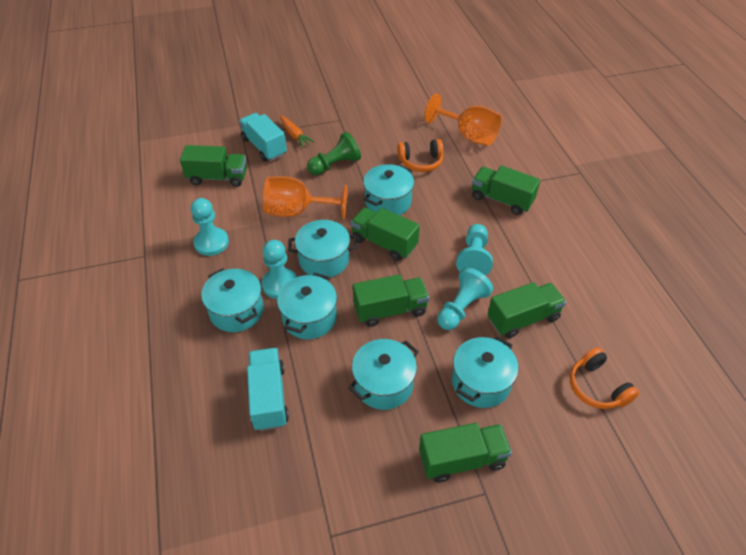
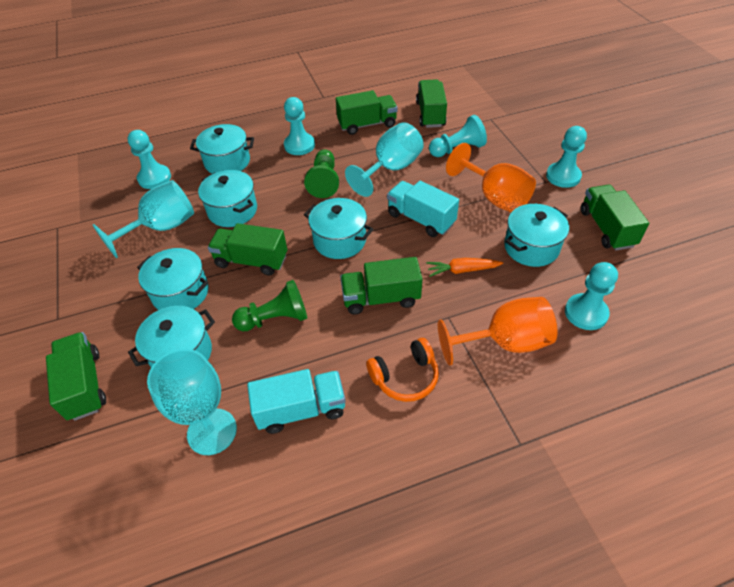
green pawn: 1 -> 2
orange headphones: 2 -> 1
turquoise goblet: 0 -> 3
turquoise pawn: 4 -> 5

